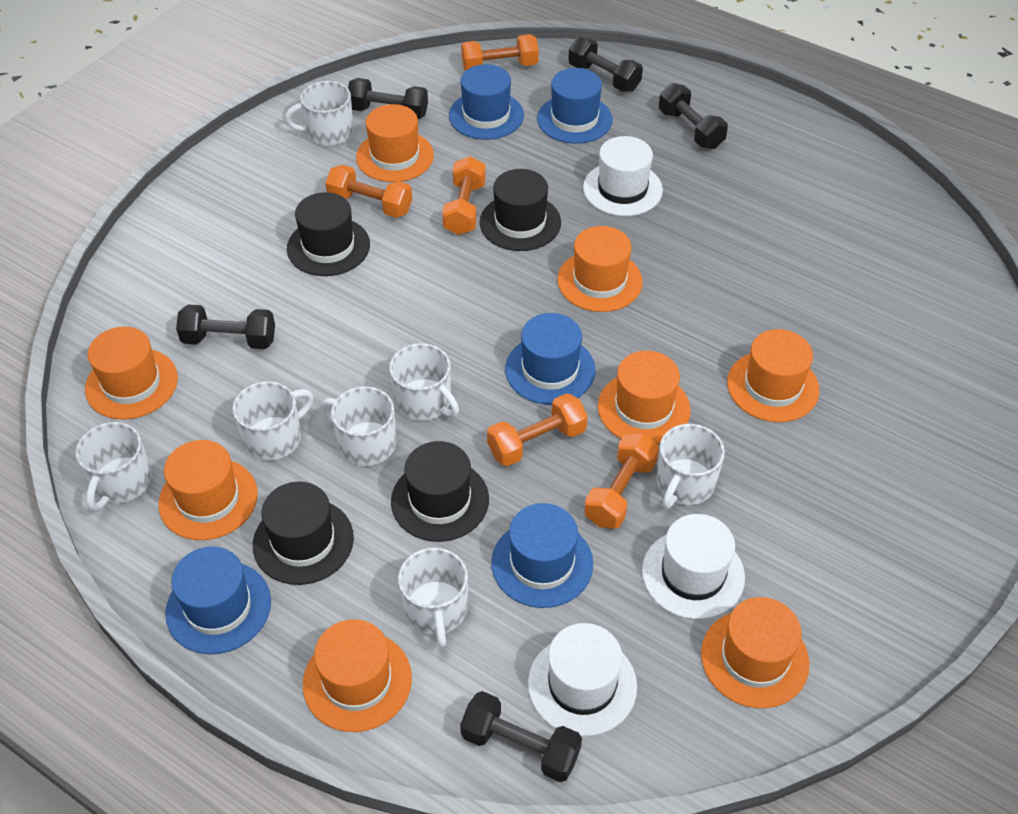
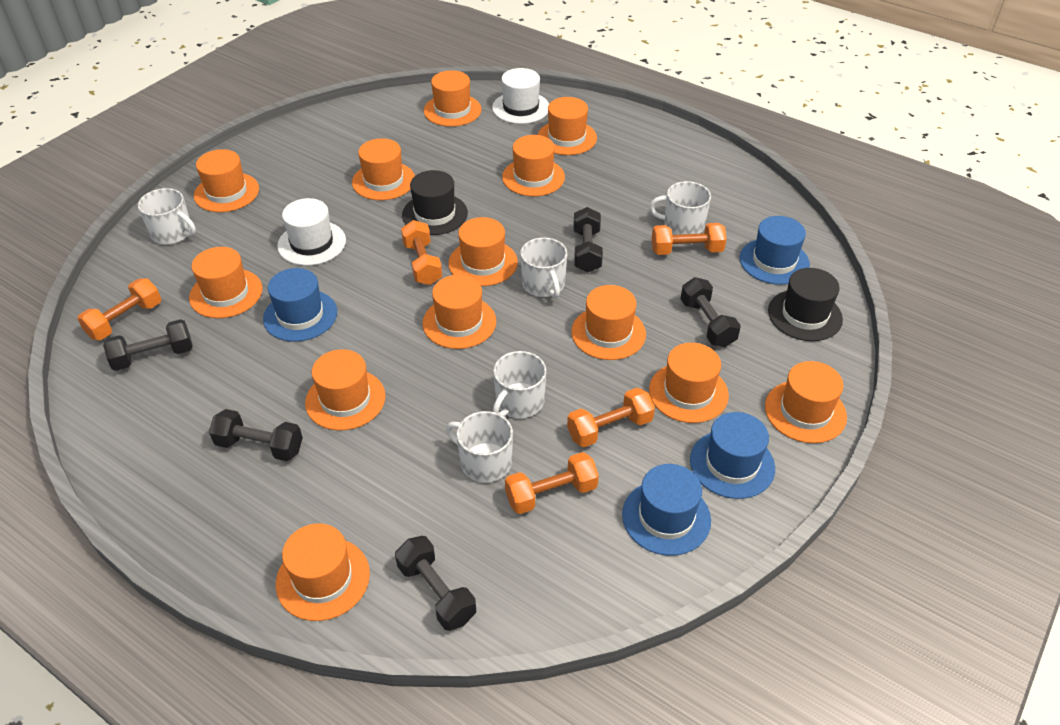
black hat: 4 -> 2
blue hat: 5 -> 4
orange hat: 8 -> 13
white hat: 3 -> 2
white mug: 7 -> 5

